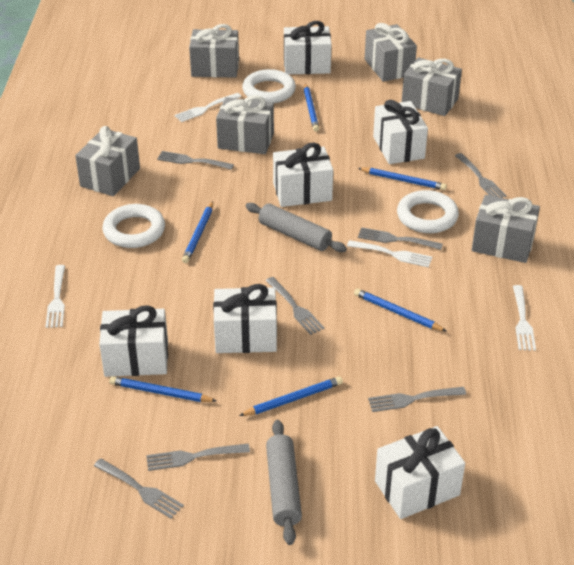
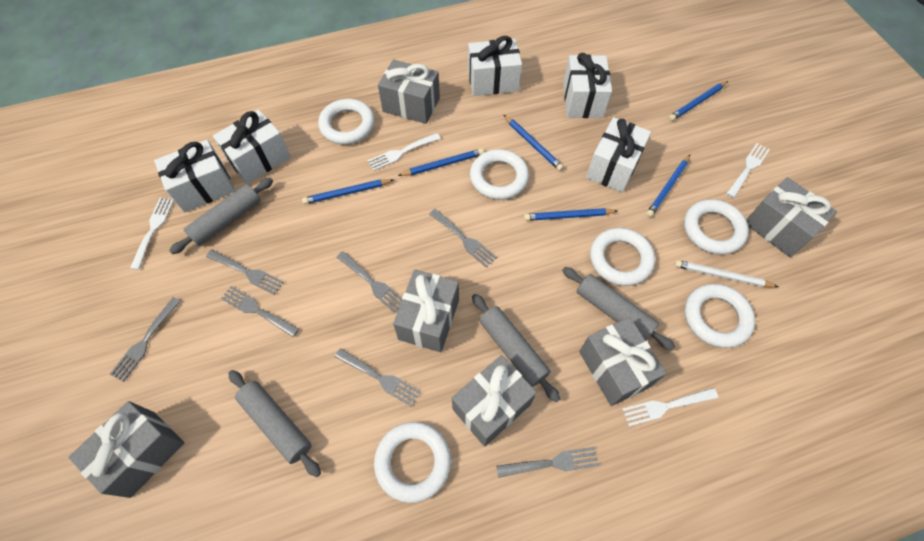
grey rolling pin: 2 -> 4
white gift: 6 -> 5
white pencil: 0 -> 1
white ring: 3 -> 6

